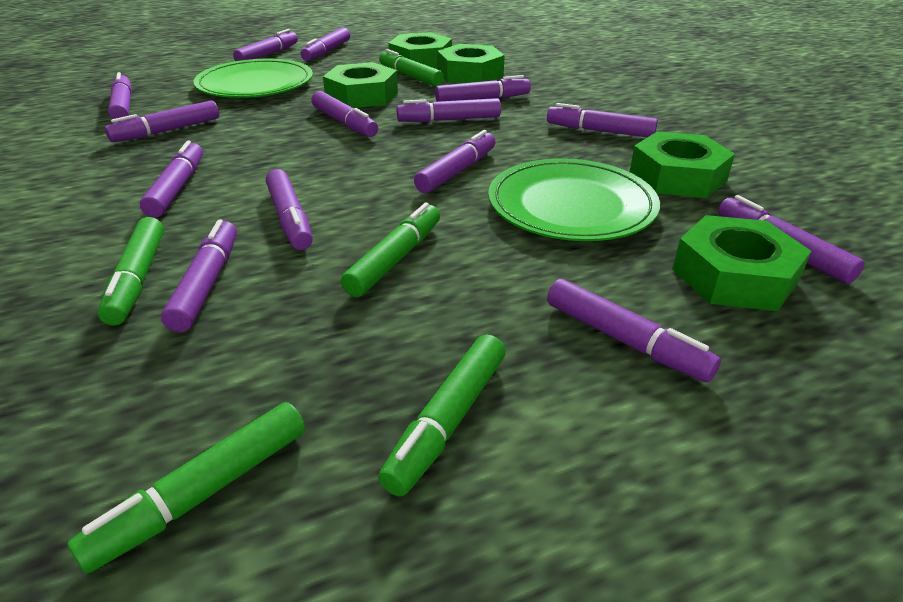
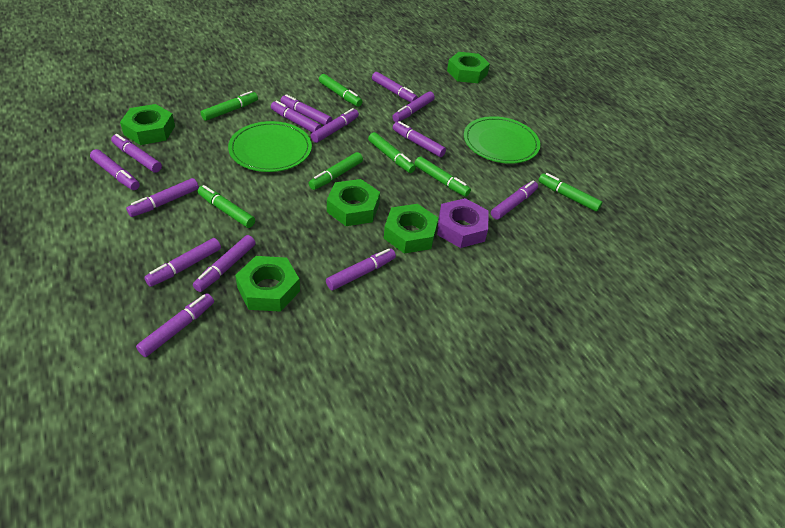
green marker: 5 -> 7
purple nut: 0 -> 1

